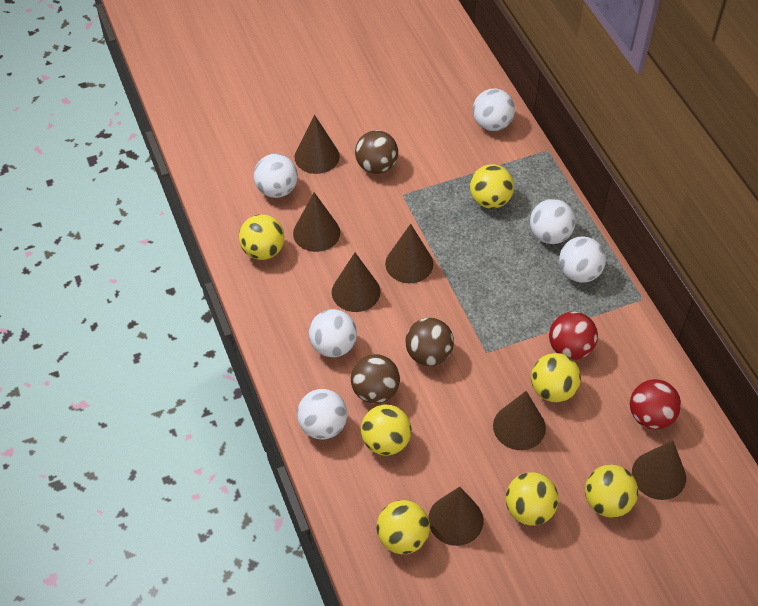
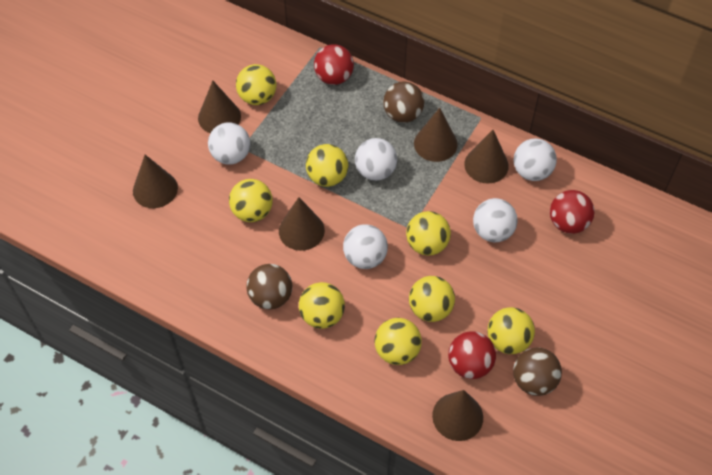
brown cone: 7 -> 6
red ball: 2 -> 3
white ball: 6 -> 5
yellow ball: 7 -> 8

